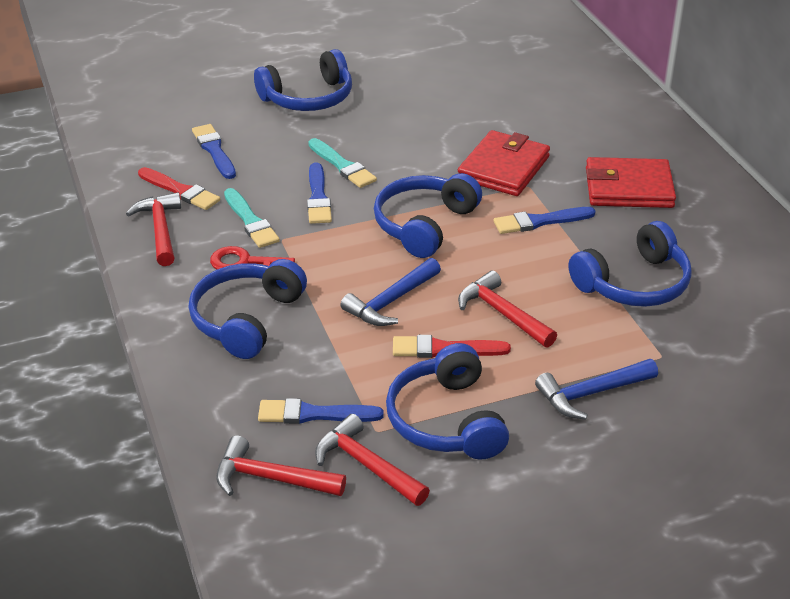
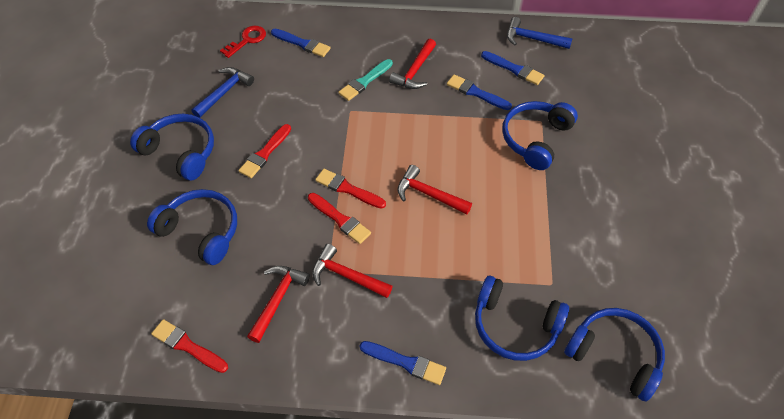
red brush: 2 -> 4
red wallet: 2 -> 0
turquoise brush: 2 -> 1

